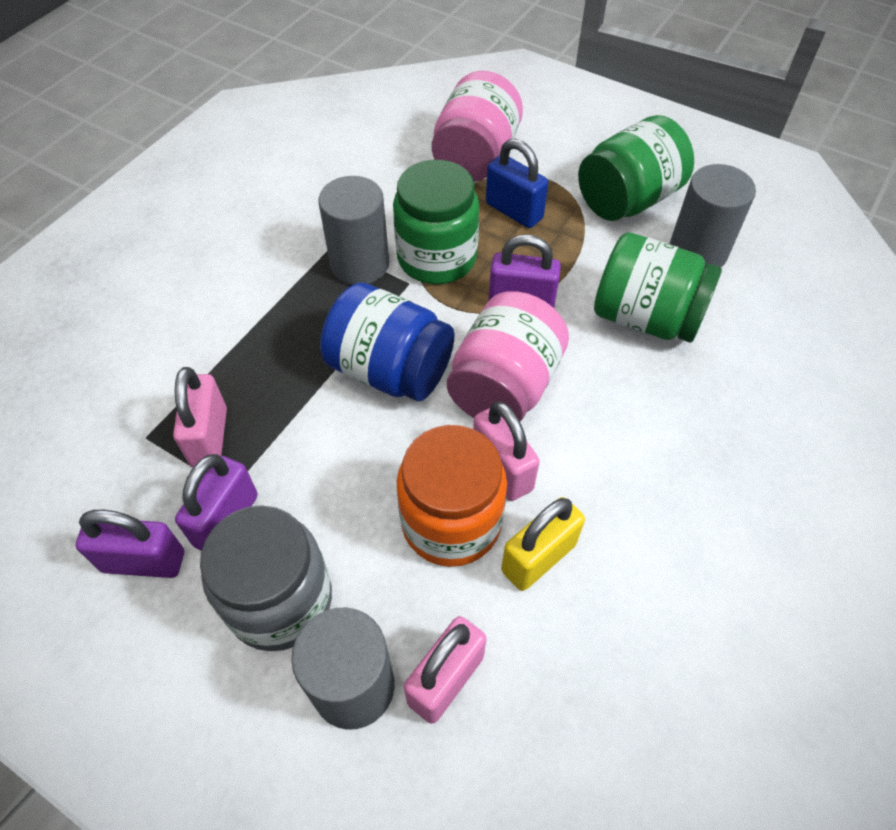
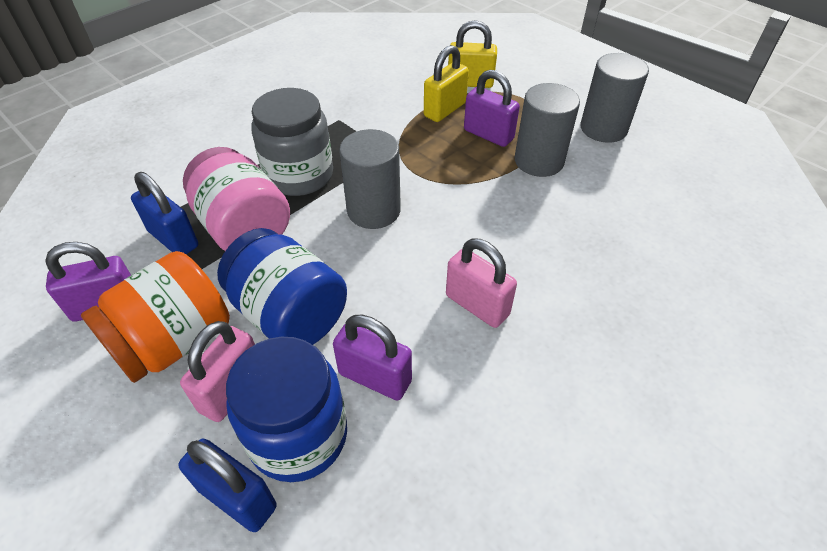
blue jar: 1 -> 2
blue padlock: 1 -> 2
green jar: 3 -> 0
pink jar: 2 -> 1
pink padlock: 3 -> 2
yellow padlock: 1 -> 2

